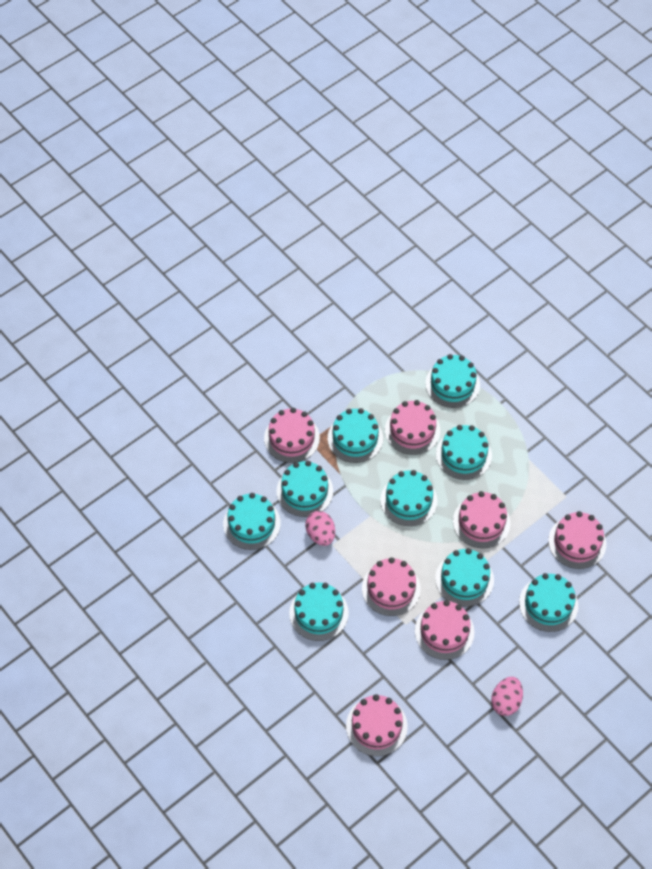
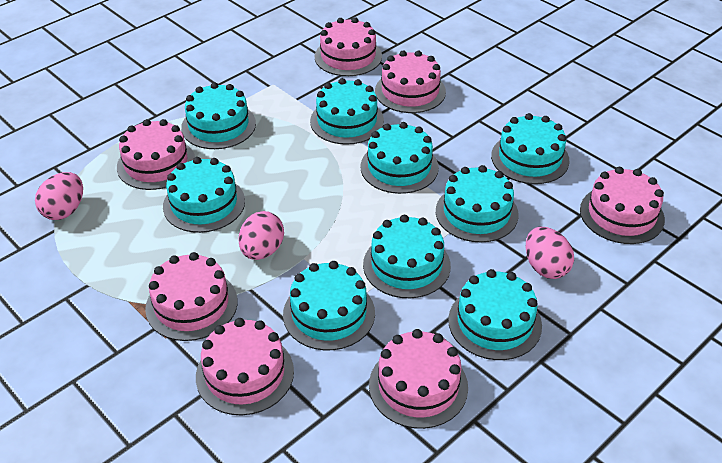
pink egg: 2 -> 3

